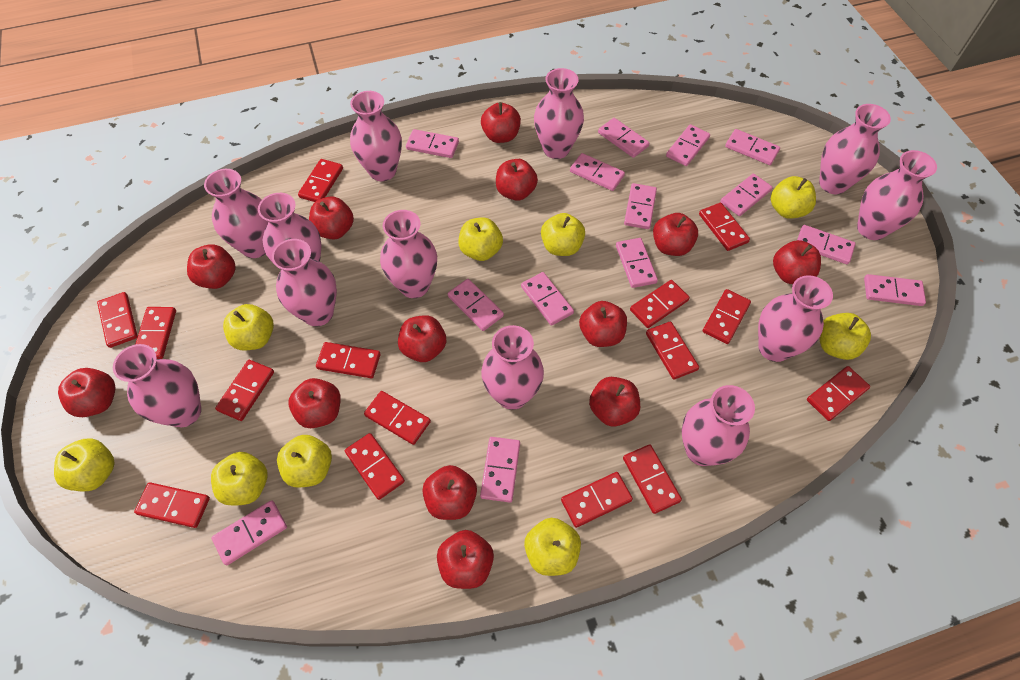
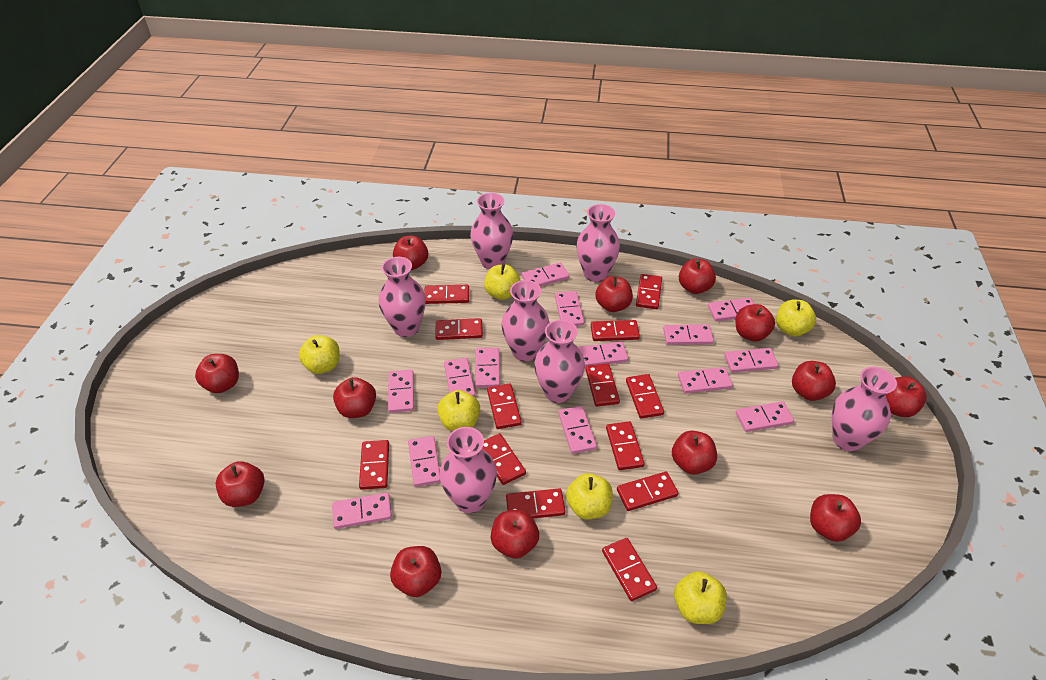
pink vase: 12 -> 7
red domino: 15 -> 13
yellow apple: 9 -> 6

